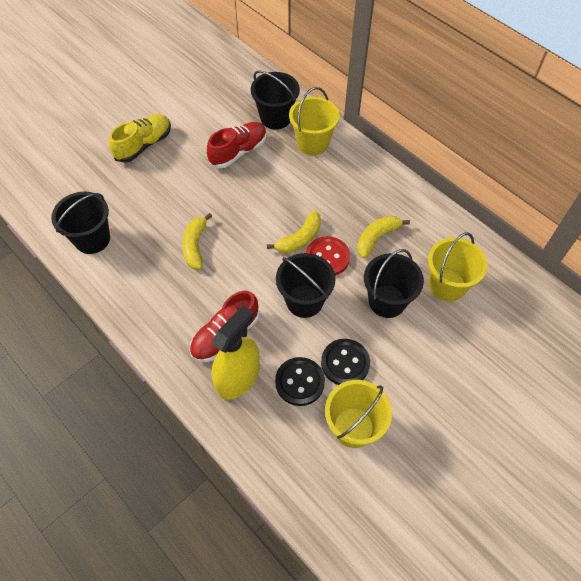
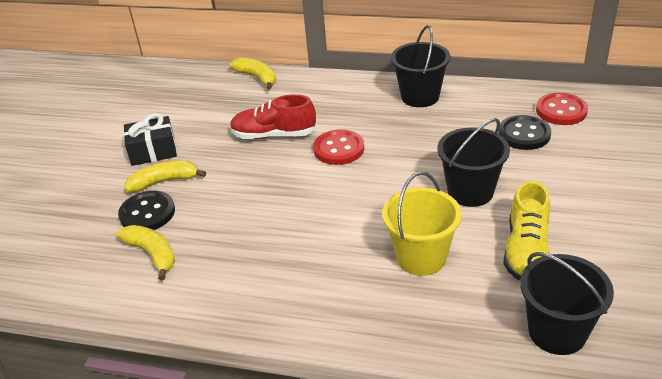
black bucket: 4 -> 3
black gift: 0 -> 1
red button: 1 -> 2
red shoe: 2 -> 1
yellow bucket: 3 -> 1
yellow spray bottle: 1 -> 0

